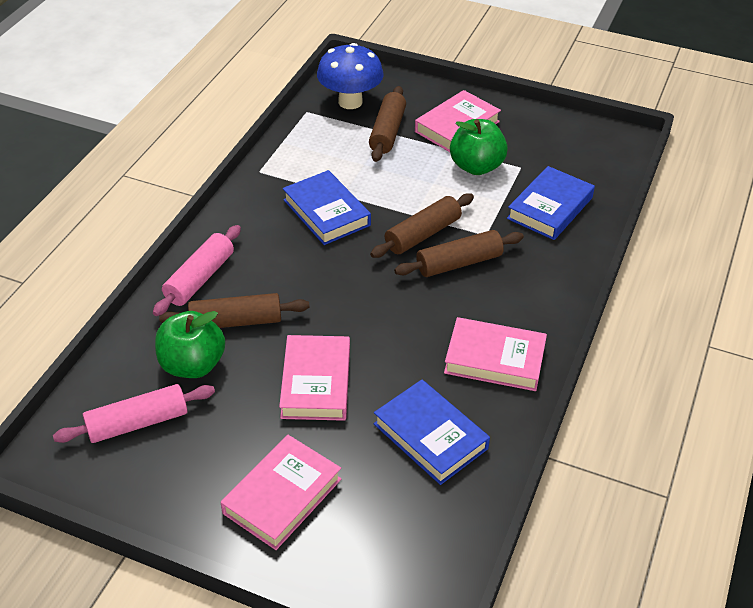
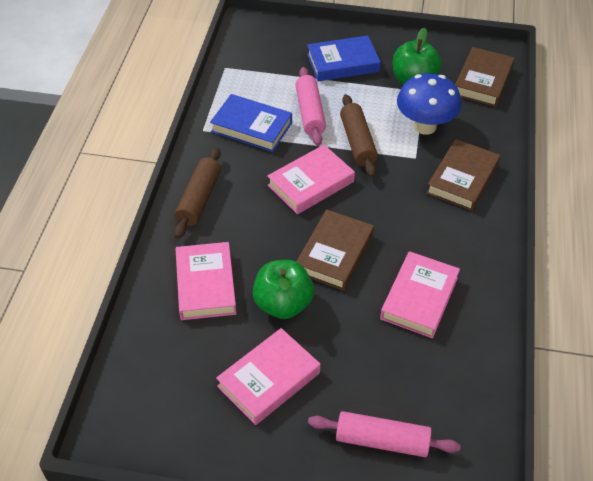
blue book: 3 -> 2
brown book: 0 -> 3
brown rolling pin: 4 -> 2

